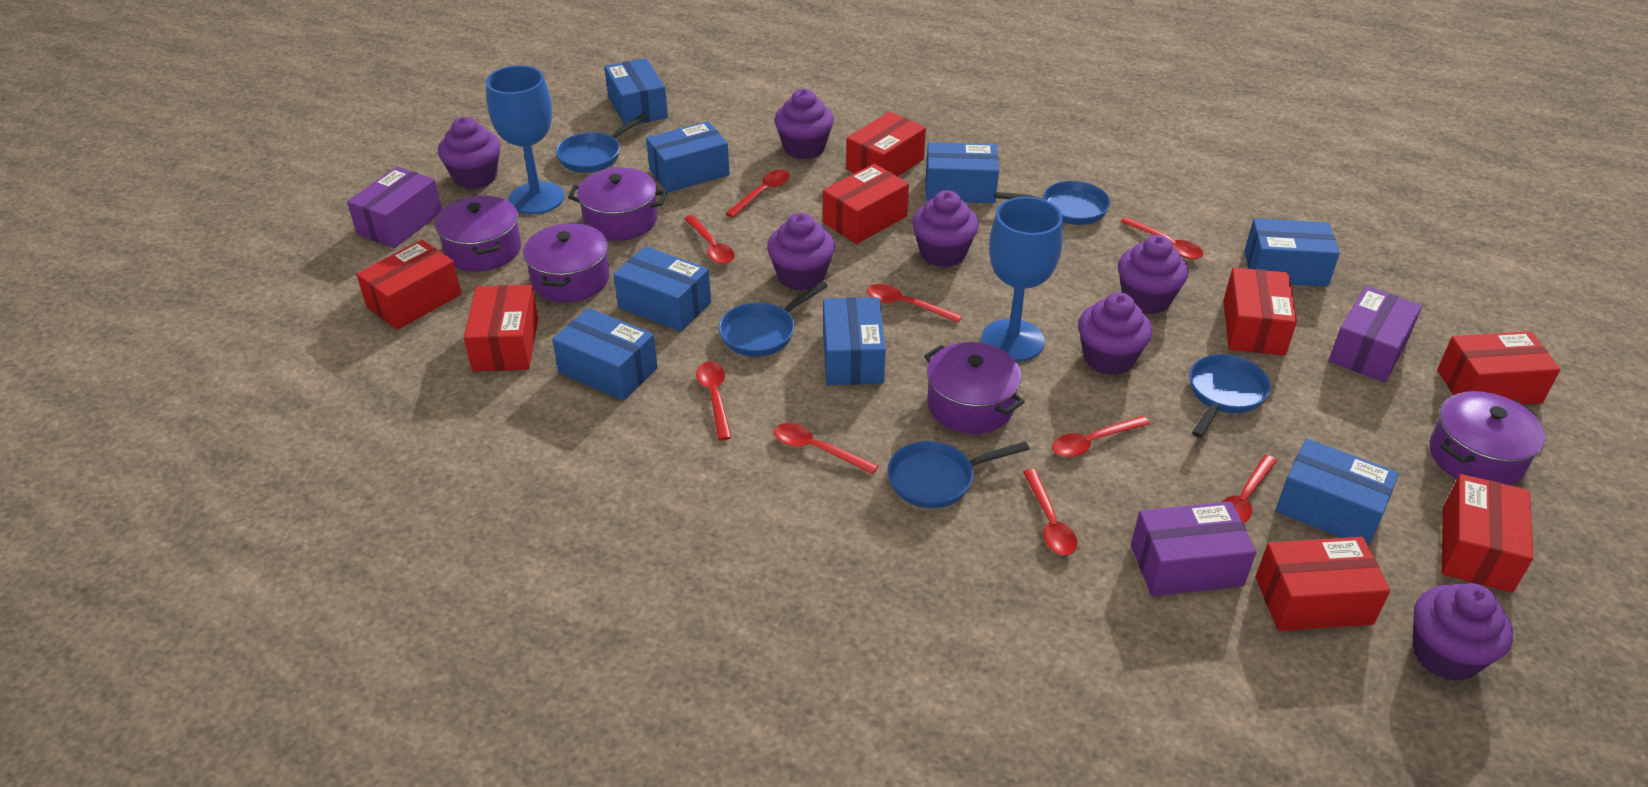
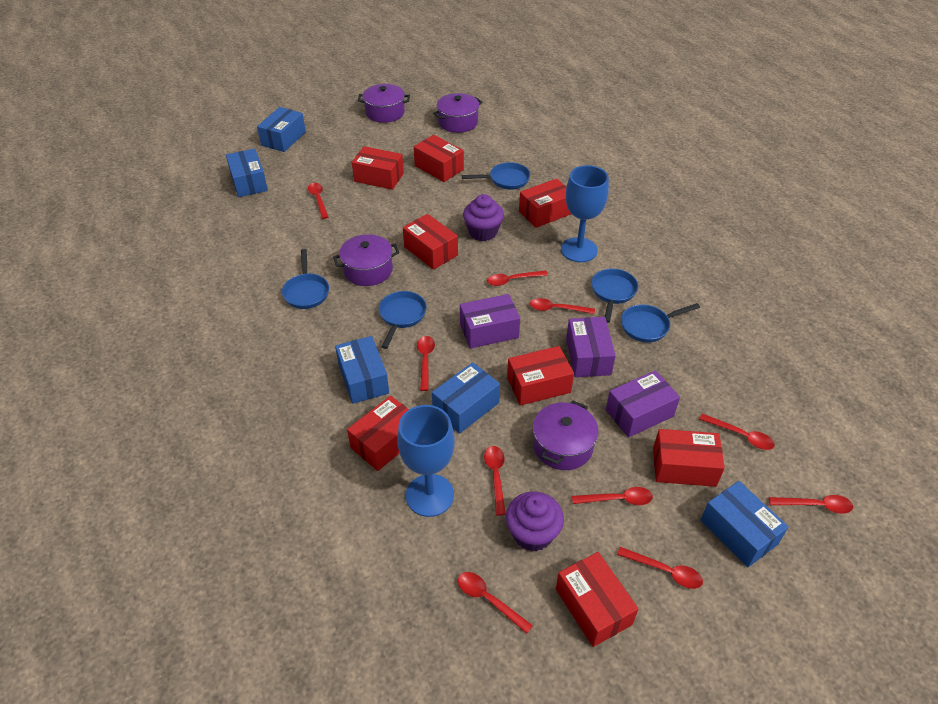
blue box: 8 -> 5
purple cupcake: 7 -> 2
purple pot: 5 -> 4
red spoon: 9 -> 10

